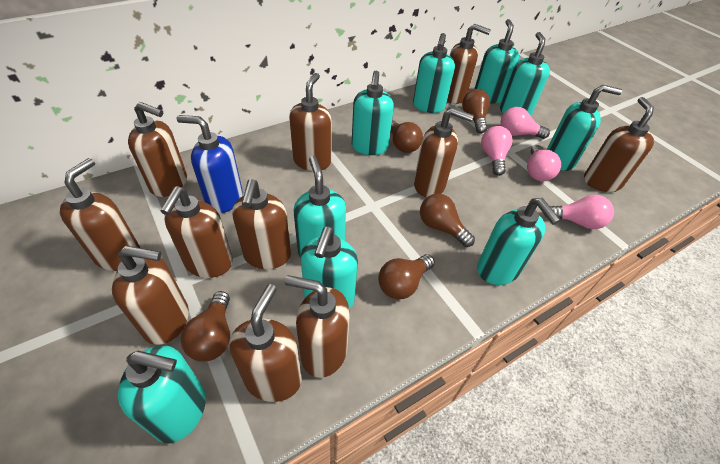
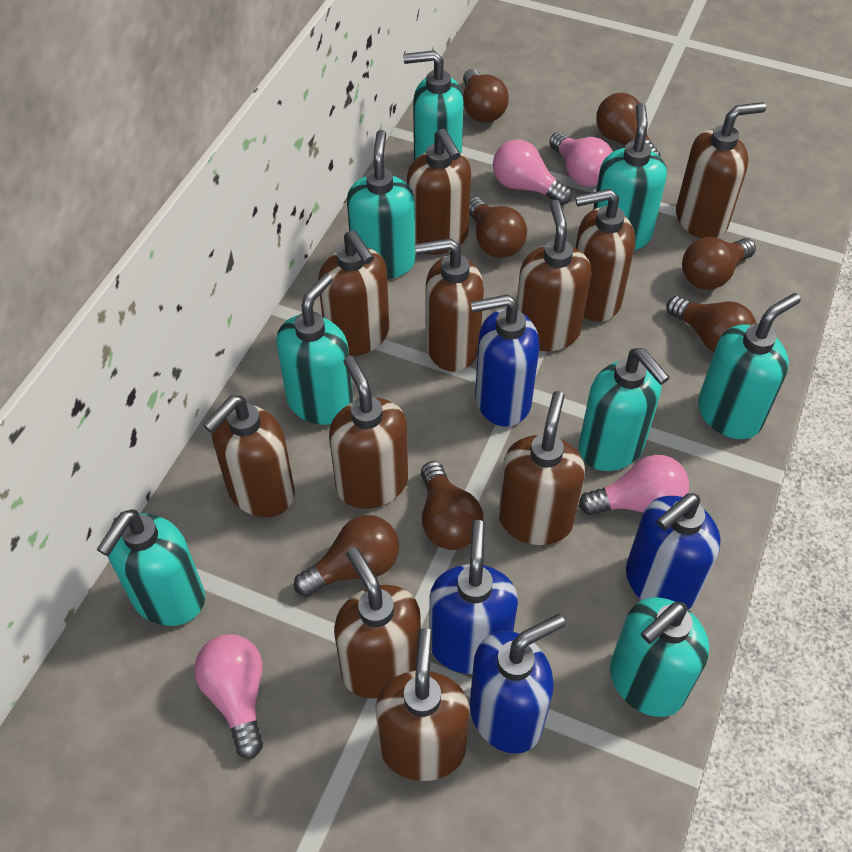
blue soap dispenser: 1 -> 4
brown light bulb: 5 -> 7
turquoise soap dispenser: 9 -> 8

